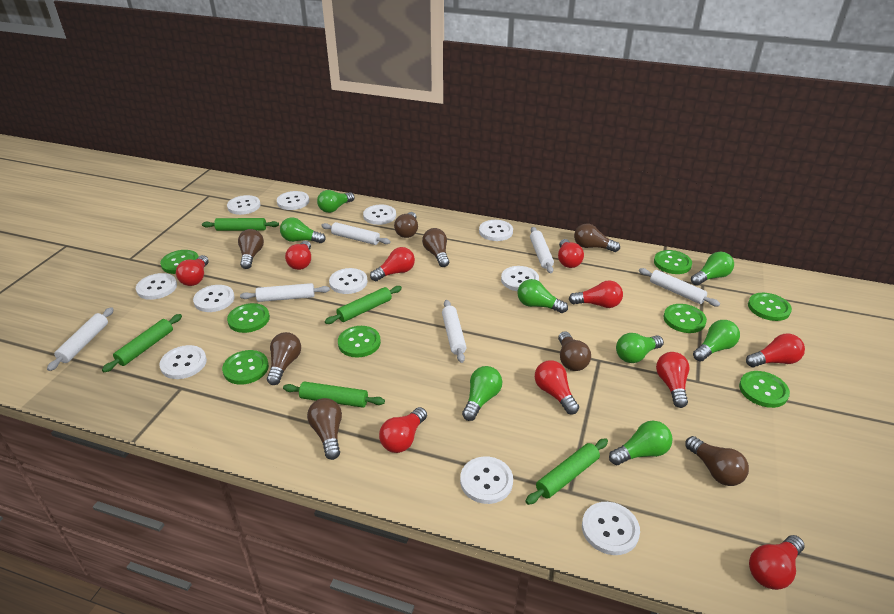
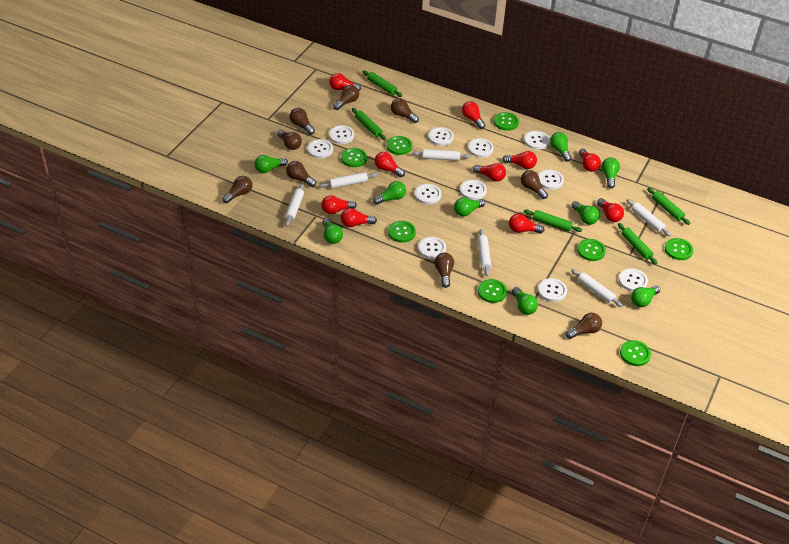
brown light bulb: 8 -> 9
green light bulb: 8 -> 9

